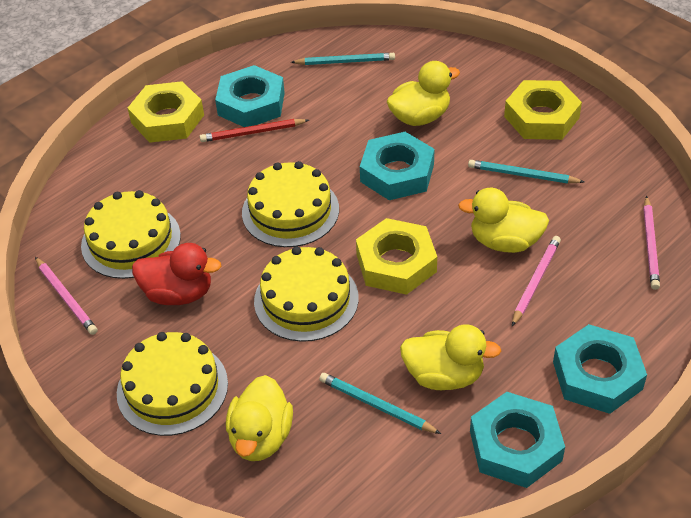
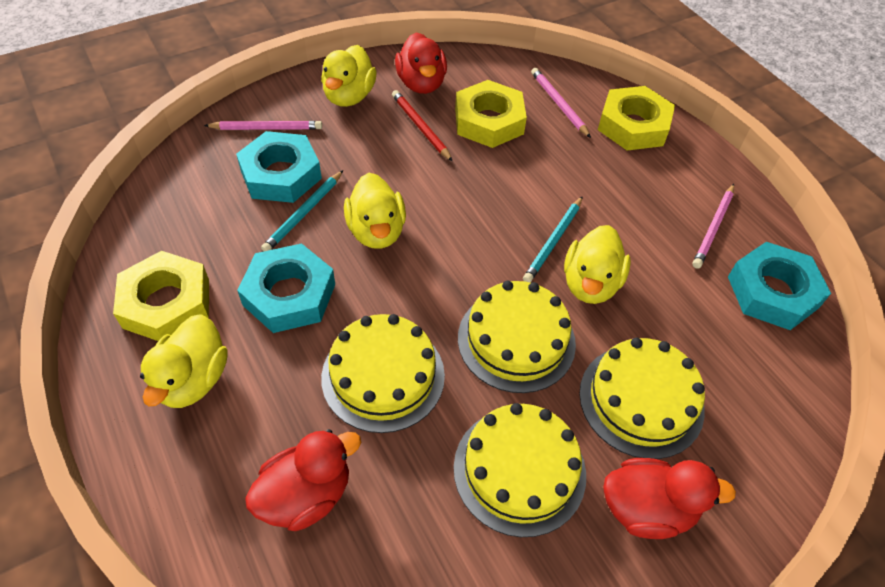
red duck: 1 -> 3
turquoise nut: 4 -> 3
turquoise pencil: 3 -> 2

